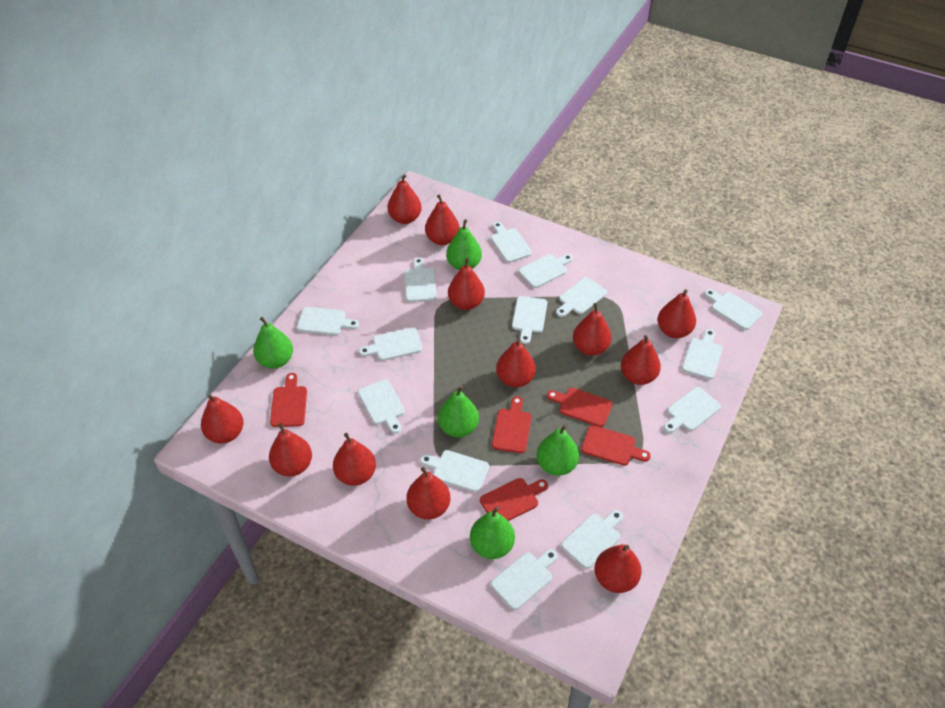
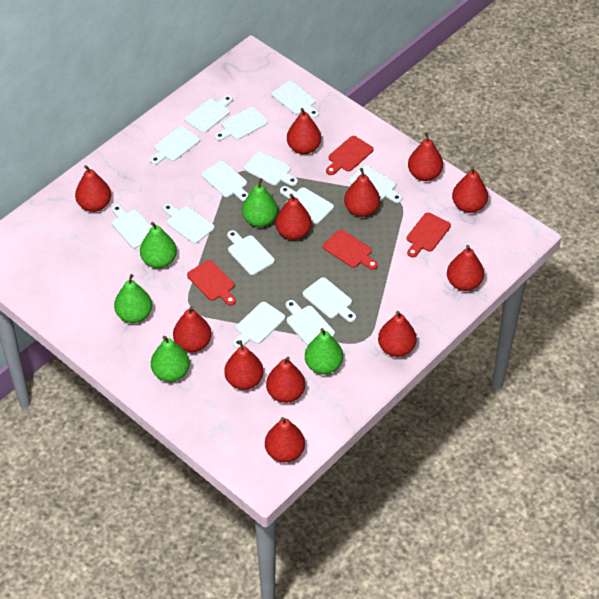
red cutting board: 5 -> 4

